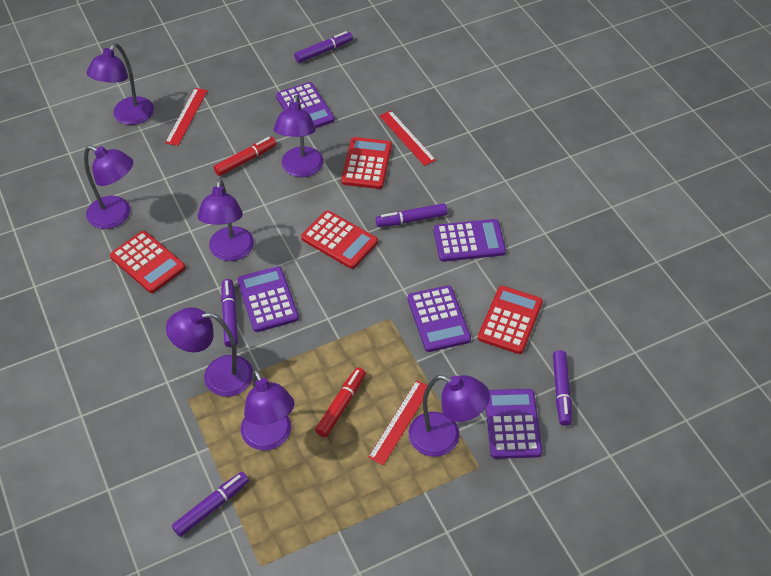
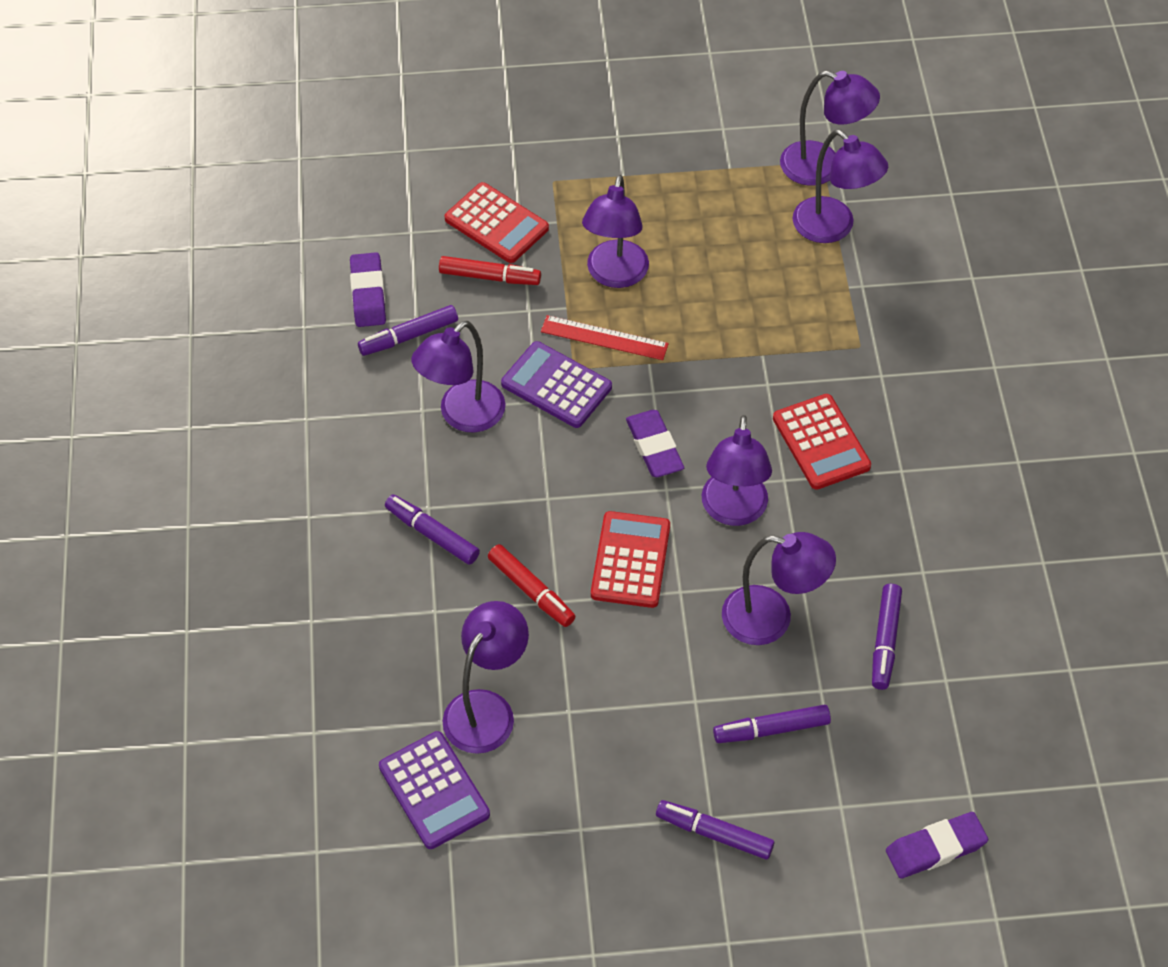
purple calculator: 5 -> 2
purple eraser: 0 -> 3
red calculator: 4 -> 3
red ruler: 3 -> 1

